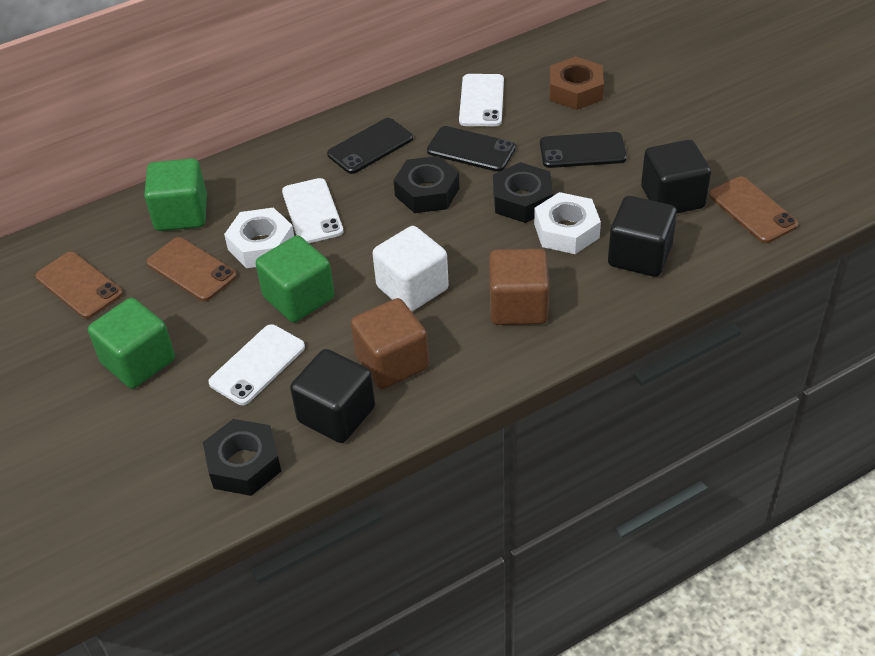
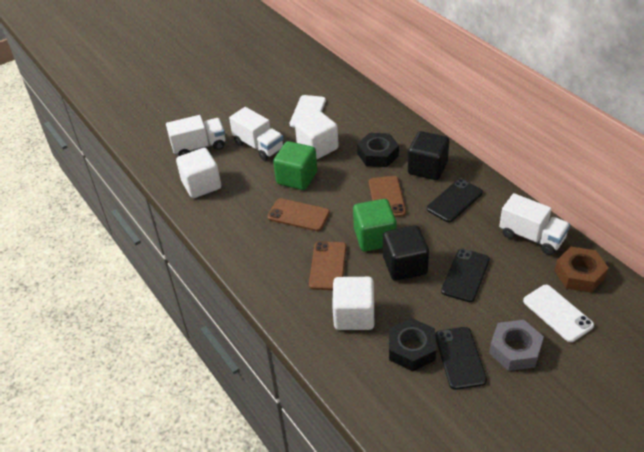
black cube: 3 -> 2
black nut: 3 -> 2
brown cube: 2 -> 0
green cube: 3 -> 2
grey nut: 0 -> 1
white cube: 1 -> 3
white nut: 2 -> 0
white phone: 3 -> 2
white truck: 0 -> 3

